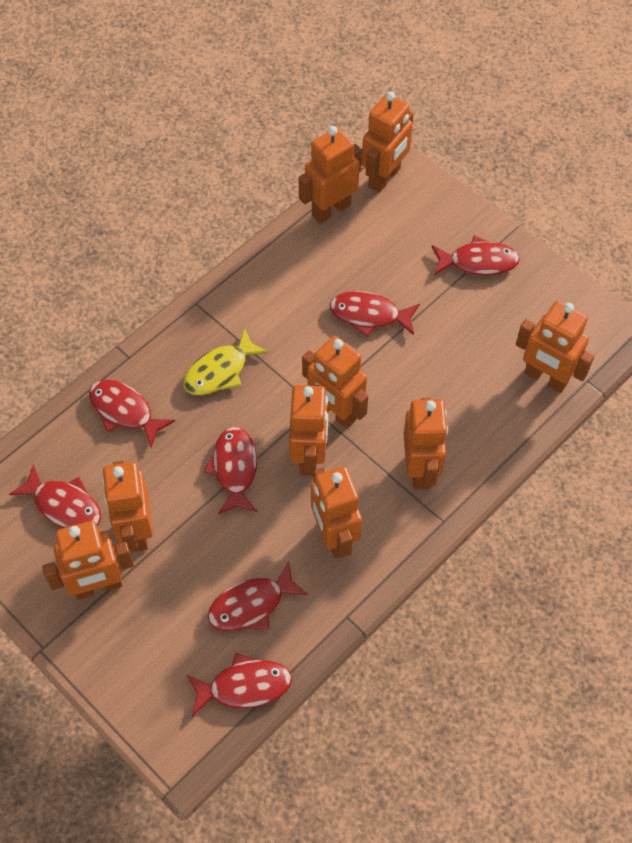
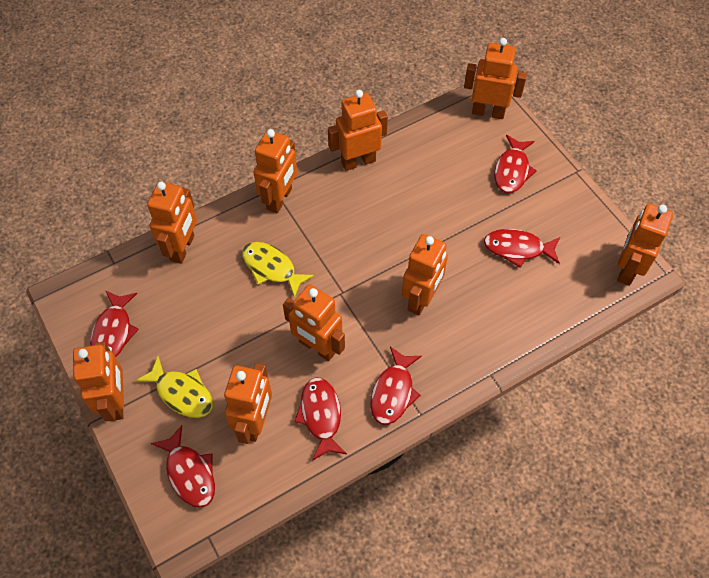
red fish: 7 -> 6
yellow fish: 1 -> 2

